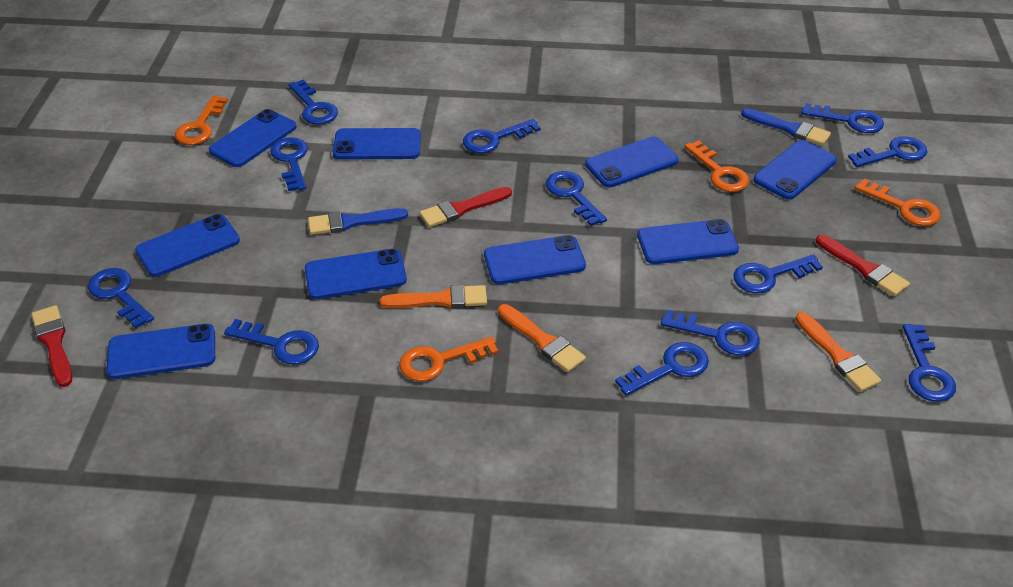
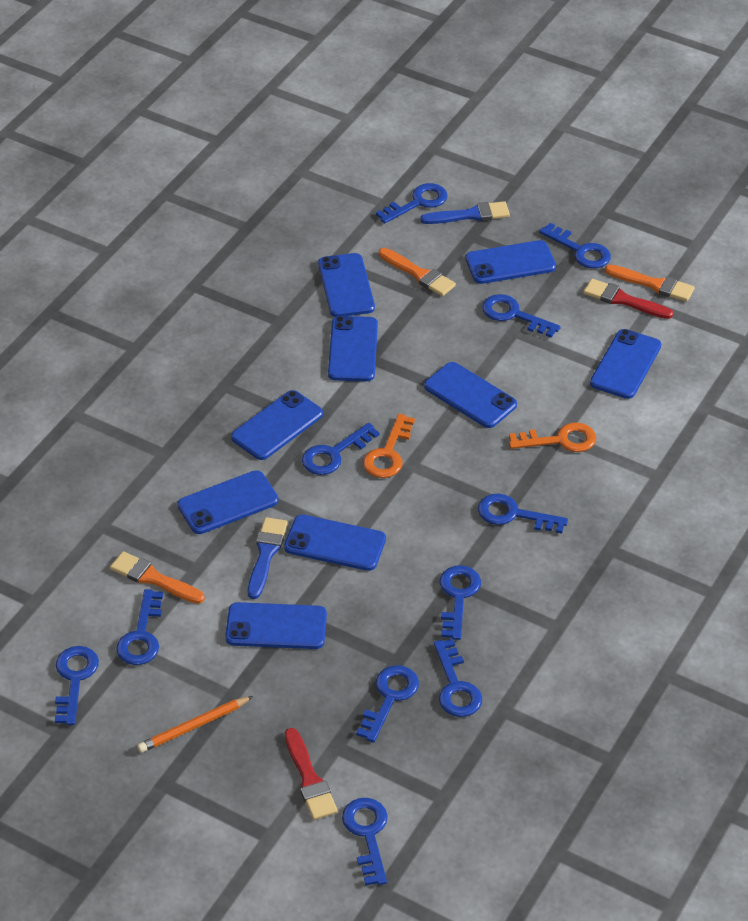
blue key: 12 -> 11
orange key: 4 -> 2
orange pencil: 0 -> 1
red brush: 3 -> 2

